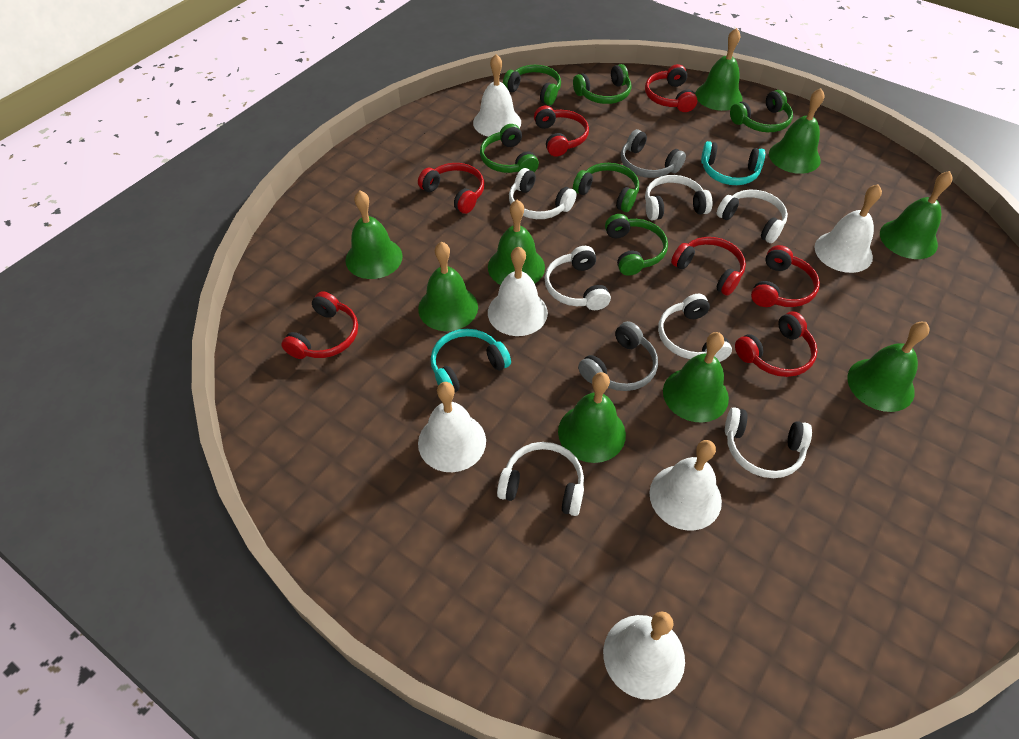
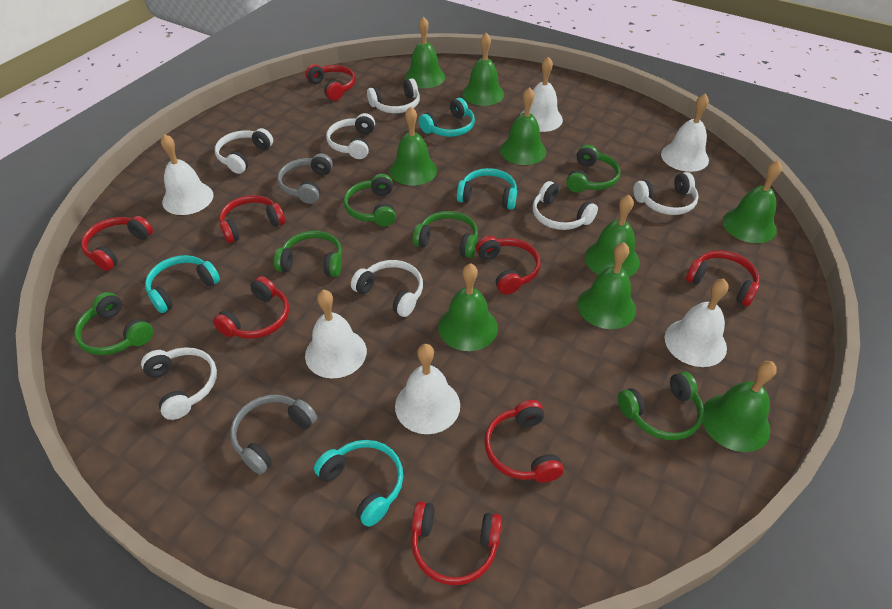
red headphones: 7 -> 8
turquoise headphones: 2 -> 4

